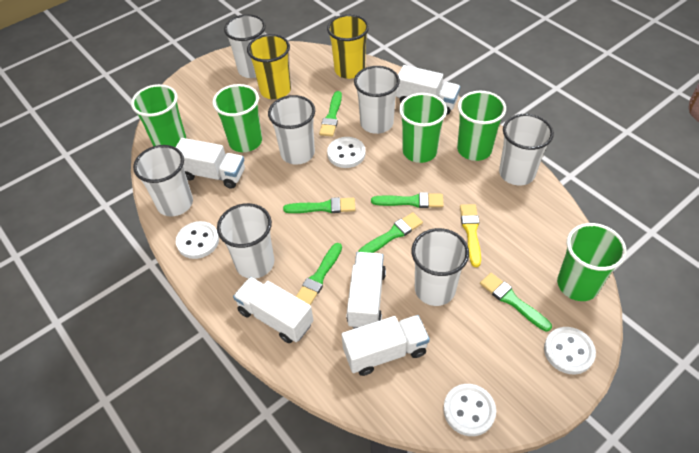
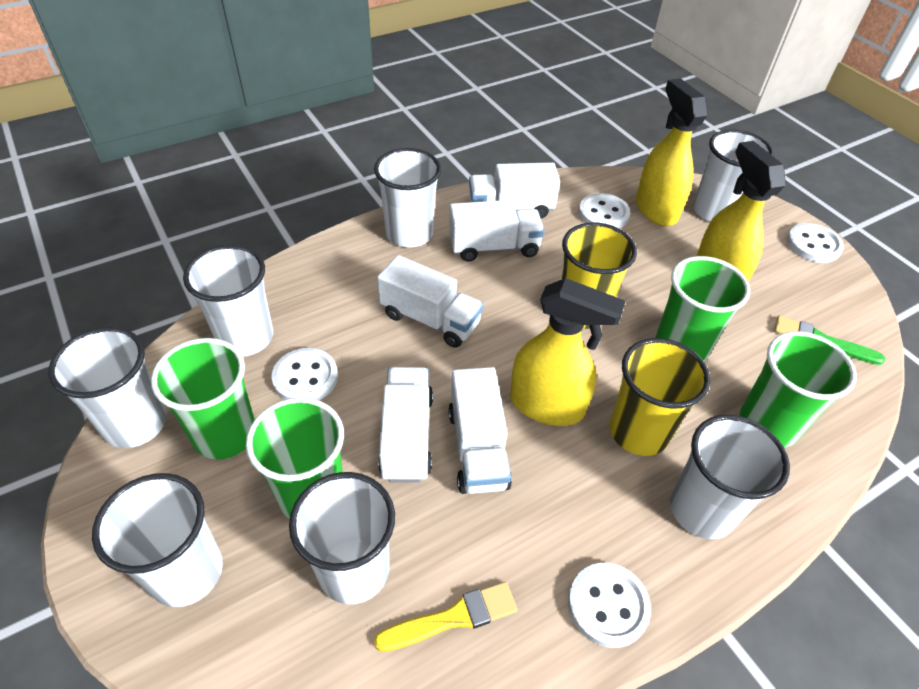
green brush: 6 -> 1
green cup: 5 -> 4
yellow spray bottle: 0 -> 3

